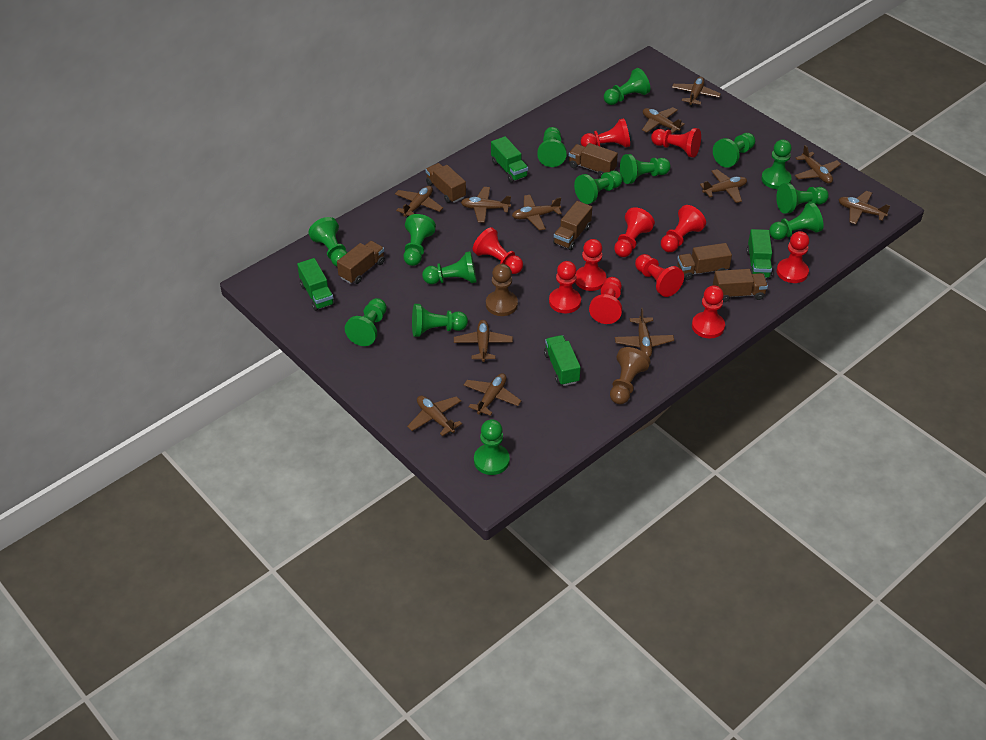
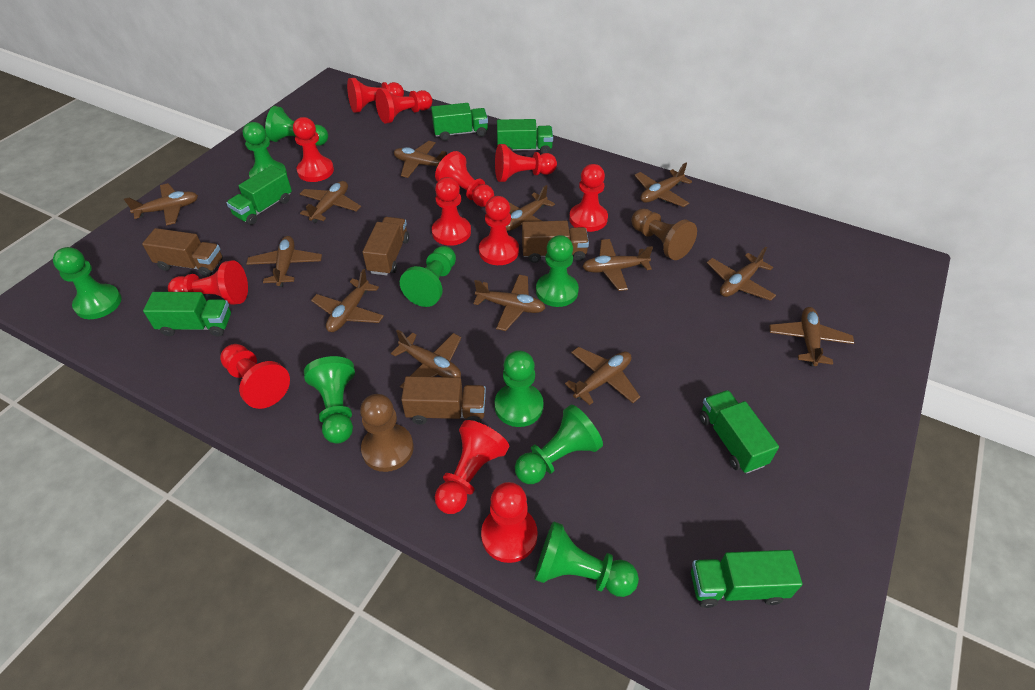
brown plane: 12 -> 13
brown truck: 6 -> 4
green pawn: 14 -> 9
green truck: 4 -> 6
red pawn: 11 -> 12

